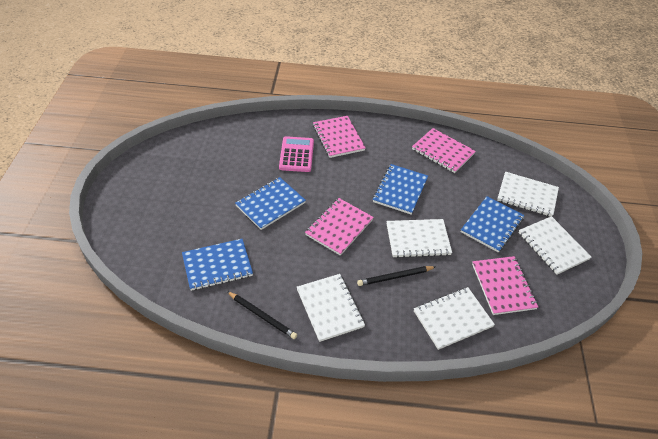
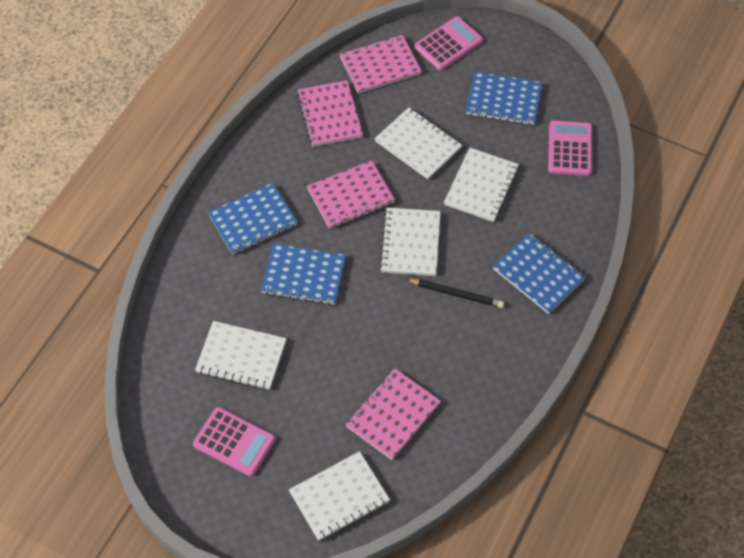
black pencil: 2 -> 1
pink calculator: 1 -> 3

